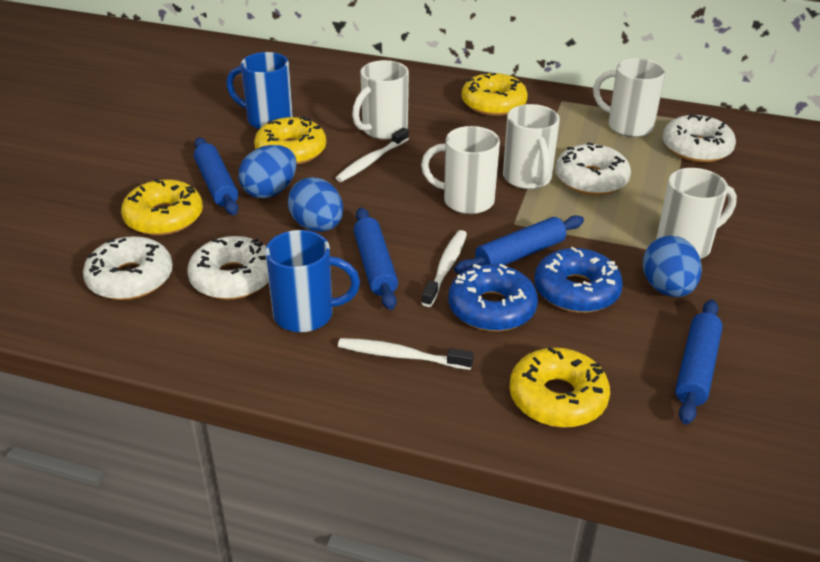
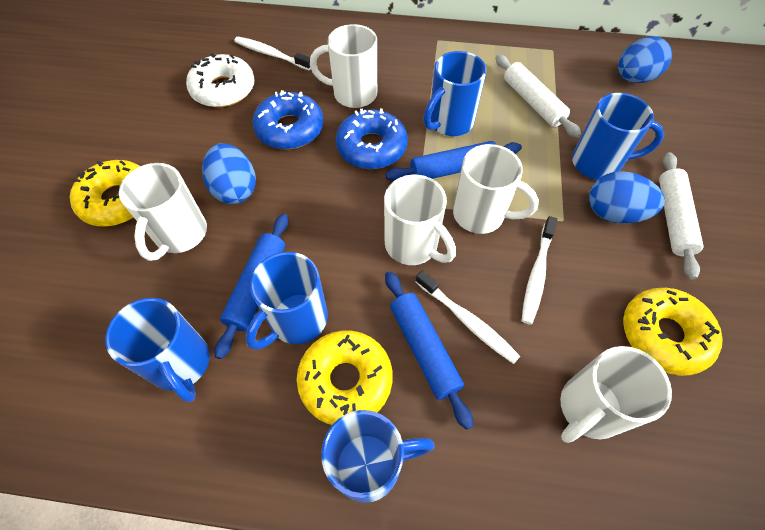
blue mug: 2 -> 5
blue rolling pin: 4 -> 3
white donut: 4 -> 1
white rolling pin: 0 -> 2
yellow donut: 4 -> 3

